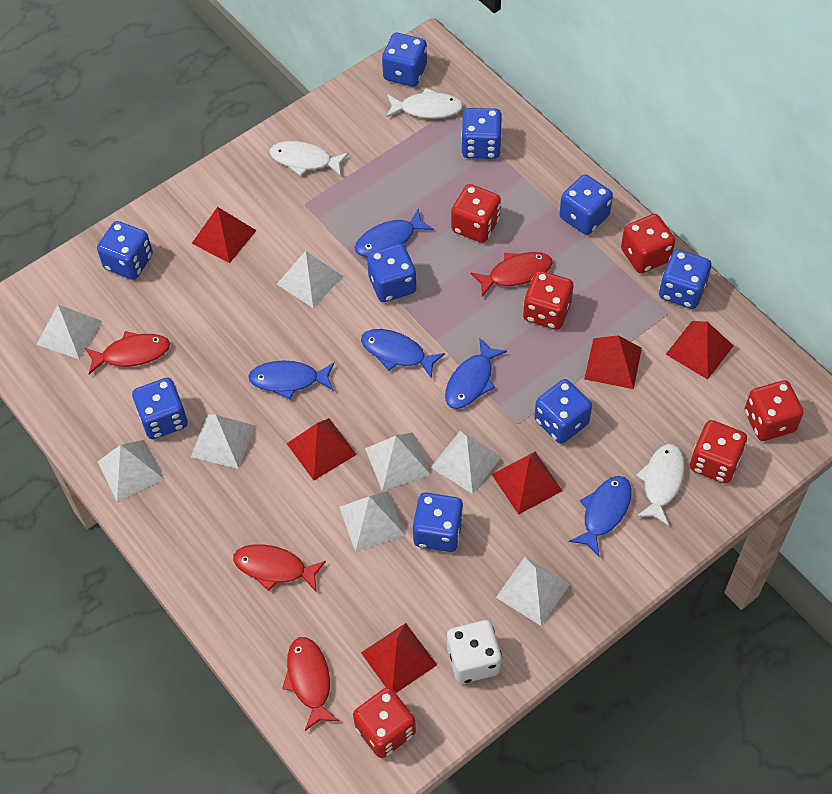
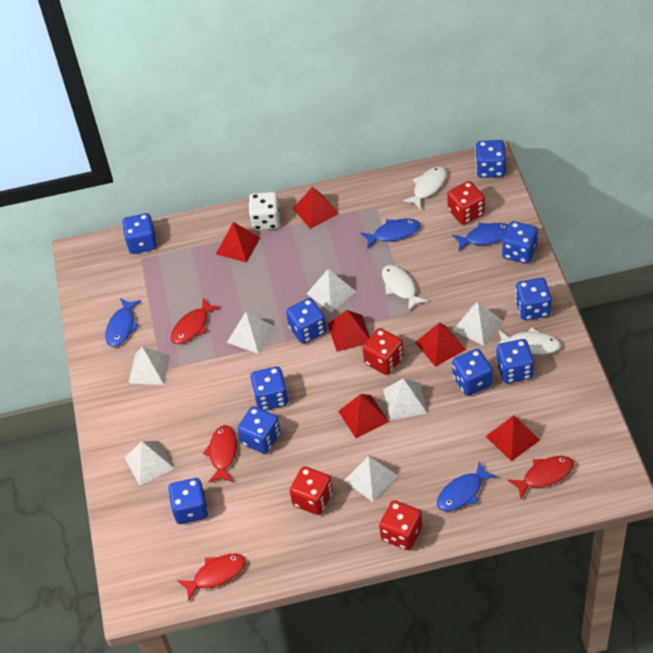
blue dice: 9 -> 10
blue fish: 5 -> 4
red dice: 6 -> 4
white pyramid: 8 -> 7

